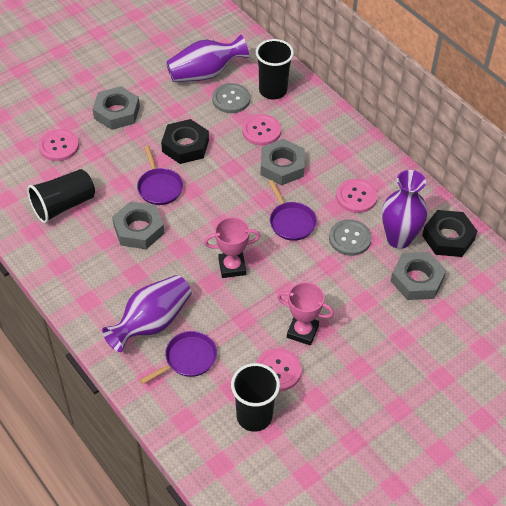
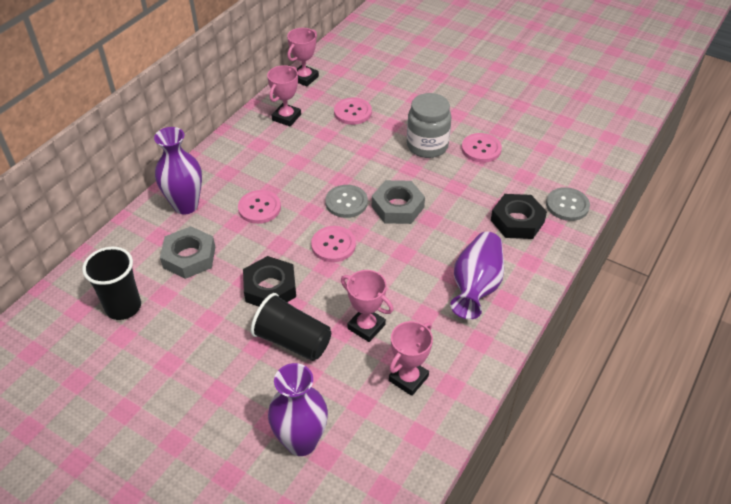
black cup: 3 -> 2
grey jar: 0 -> 1
grey nut: 4 -> 2
pink trophy: 2 -> 4
purple pan: 3 -> 0

